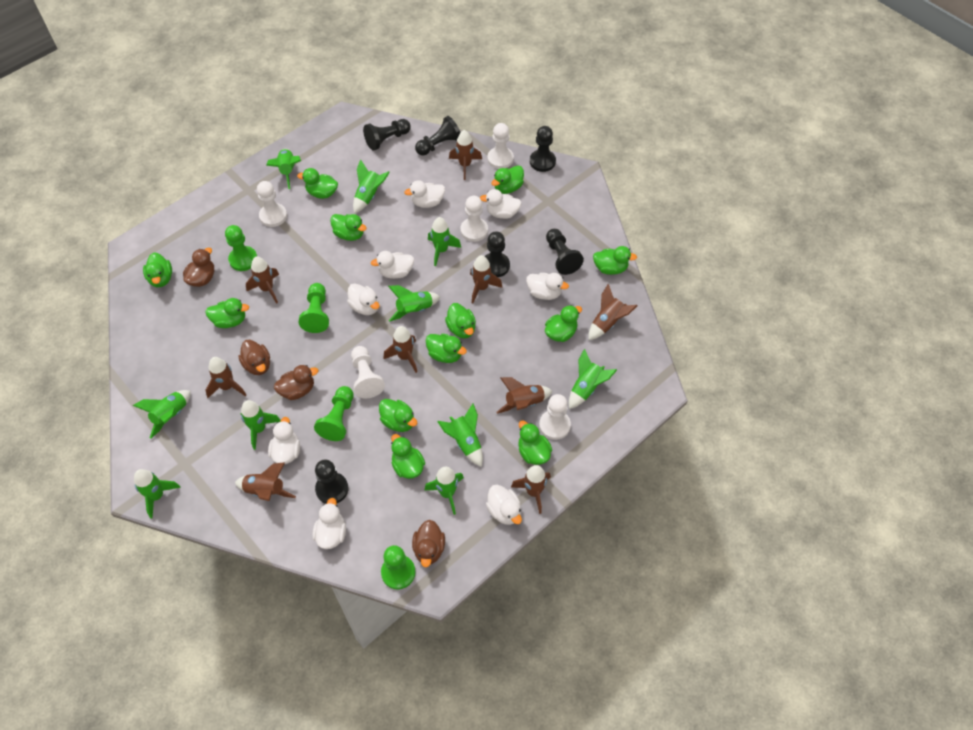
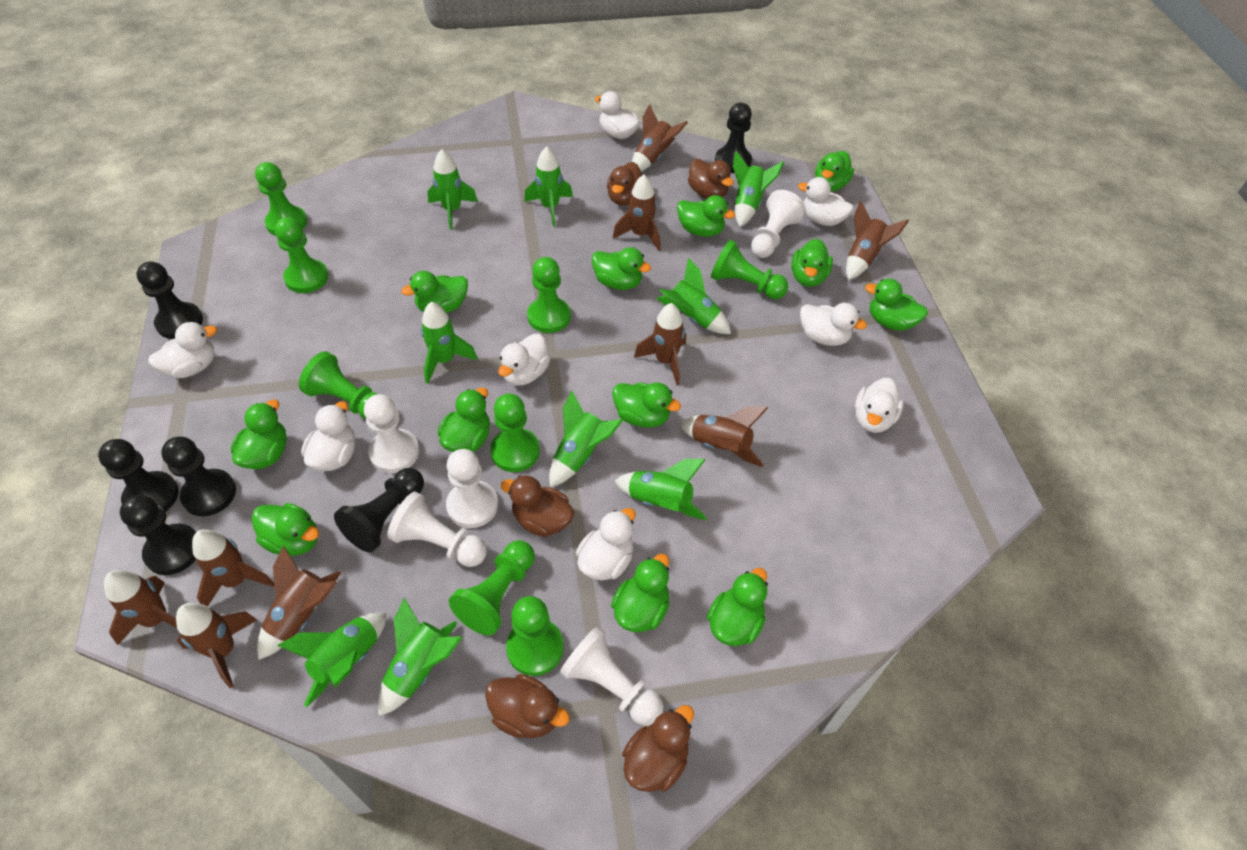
brown duck: 4 -> 5
green pawn: 4 -> 8
green rocket: 10 -> 9

